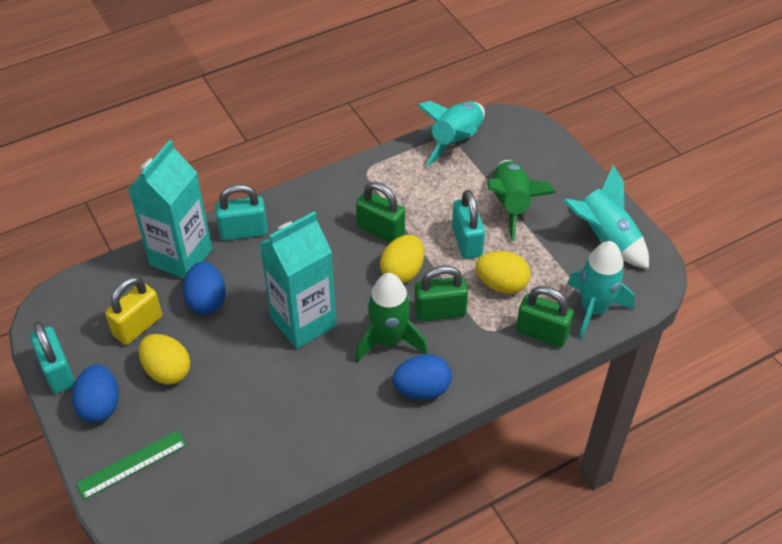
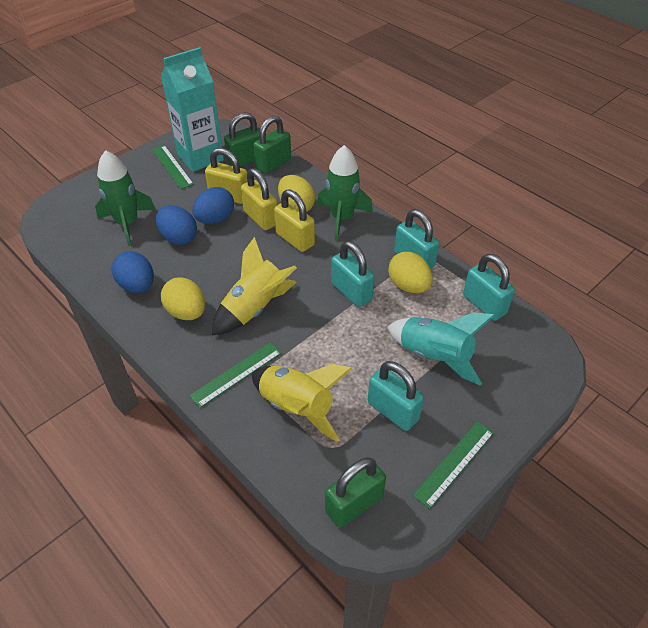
green ruler: 1 -> 3
turquoise carton: 2 -> 1
turquoise padlock: 3 -> 4
turquoise rocket: 3 -> 1
yellow padlock: 1 -> 3
yellow rocket: 0 -> 2

